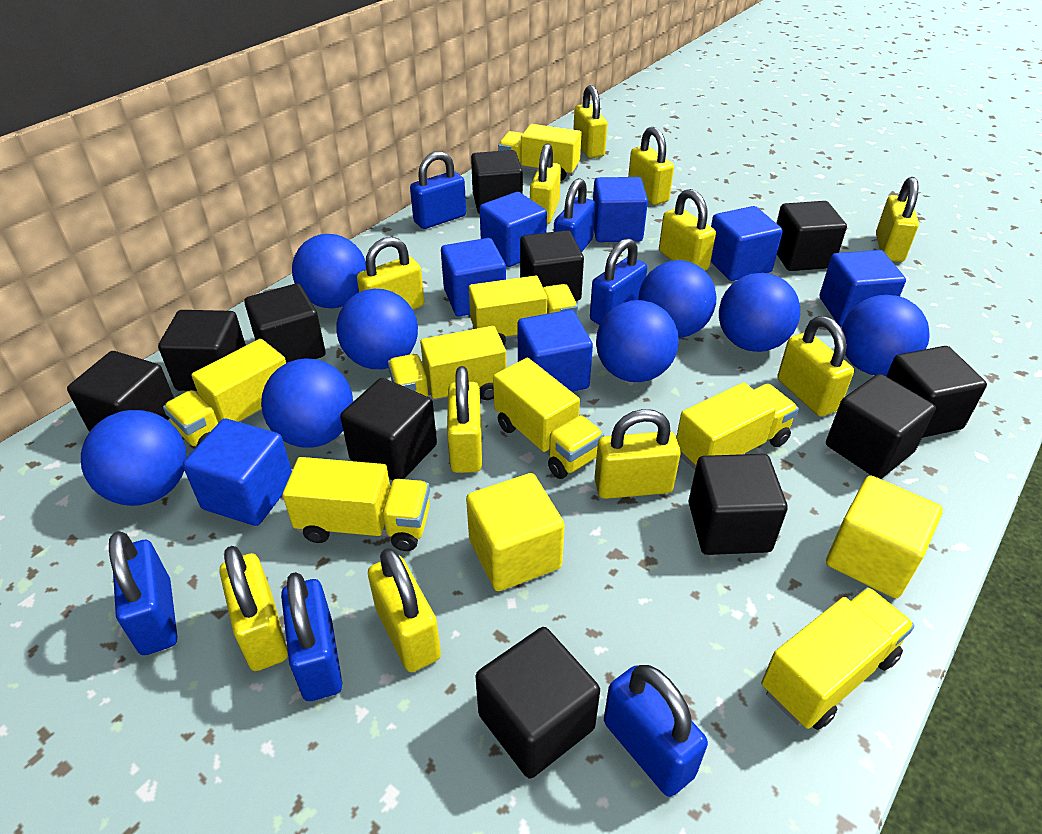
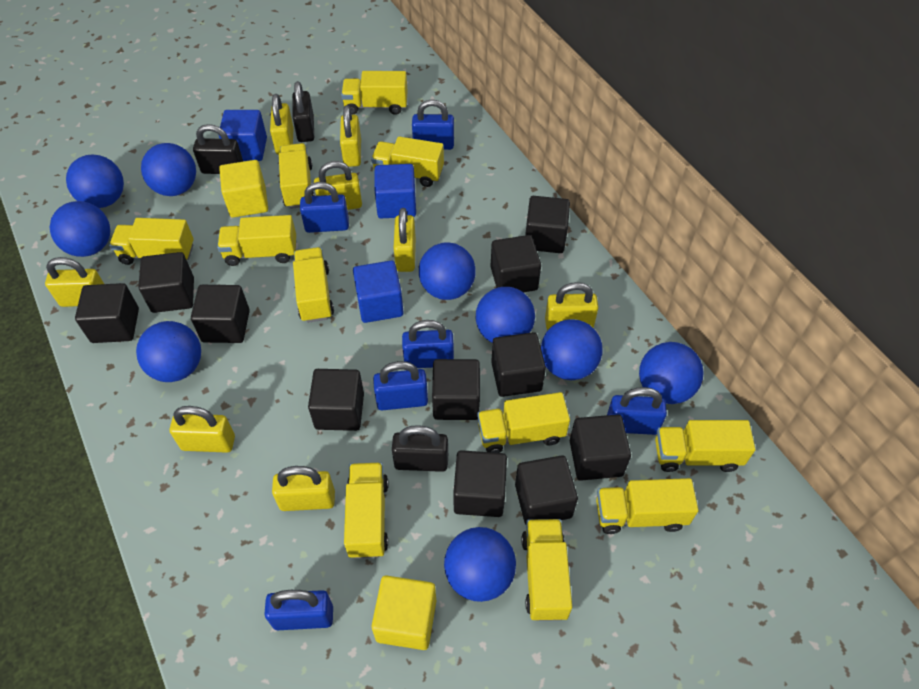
black padlock: 0 -> 3
blue ball: 8 -> 9
blue cube: 7 -> 3
yellow padlock: 11 -> 8
yellow truck: 8 -> 11

